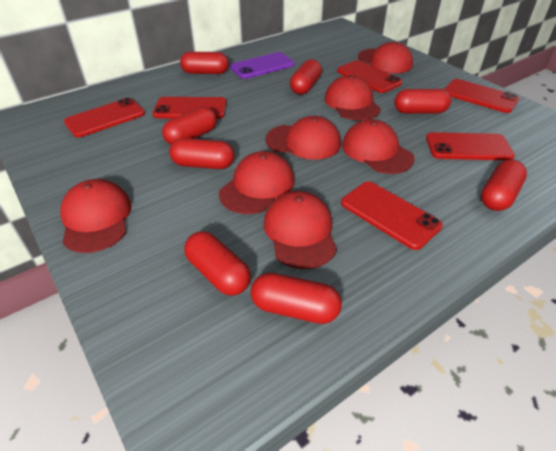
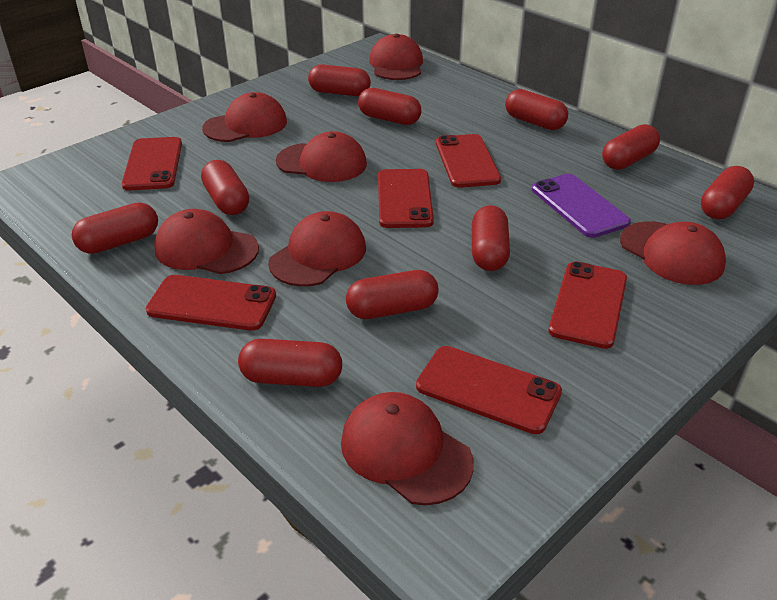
red capsule: 8 -> 10

